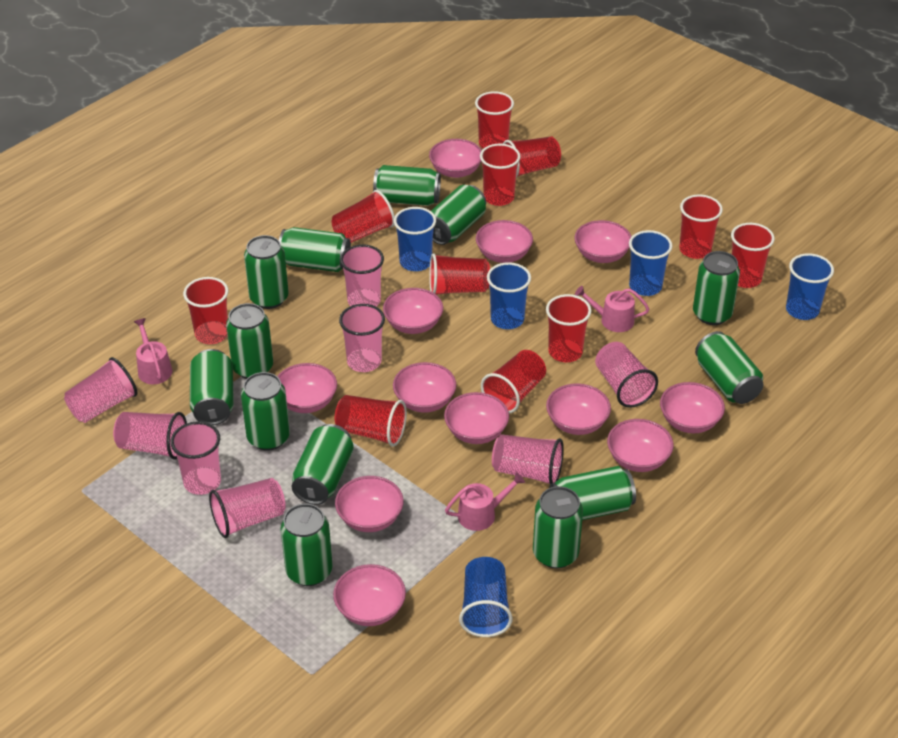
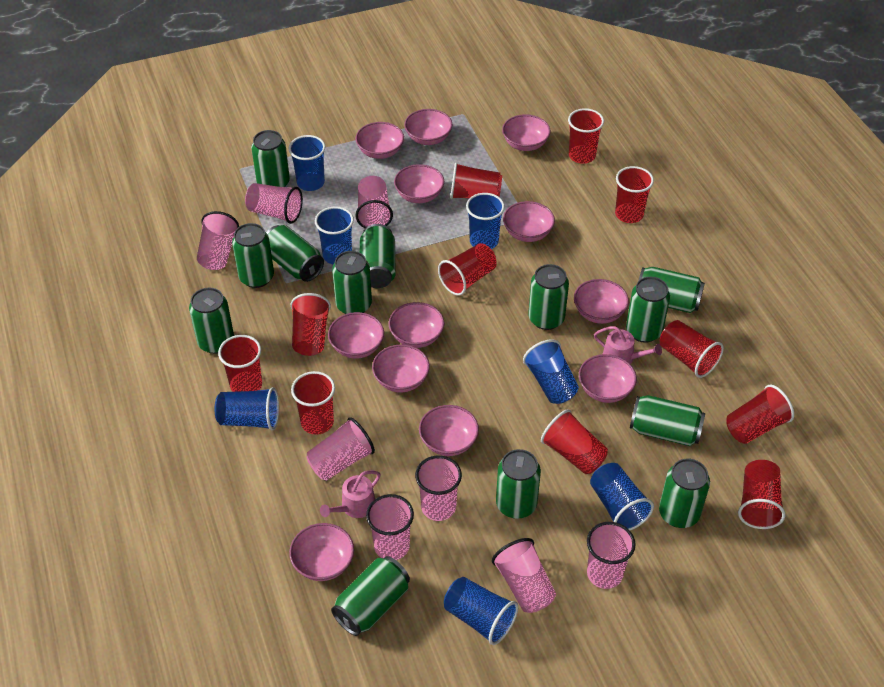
blue cup: 5 -> 7
pink watering can: 3 -> 2

